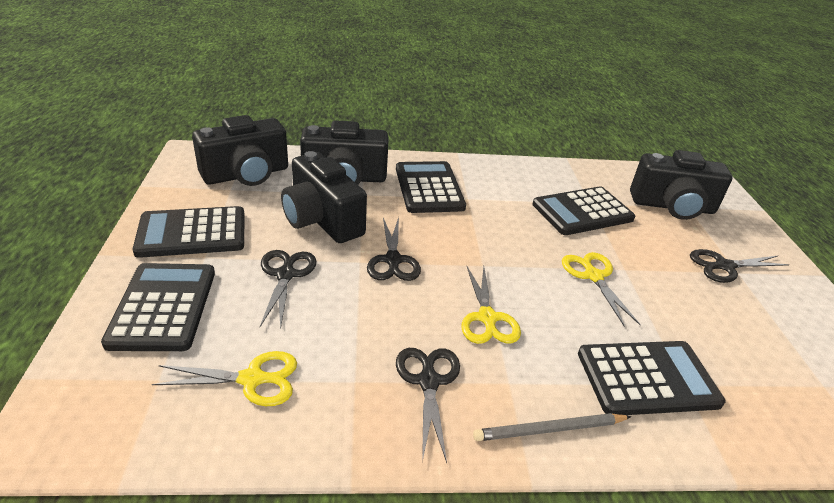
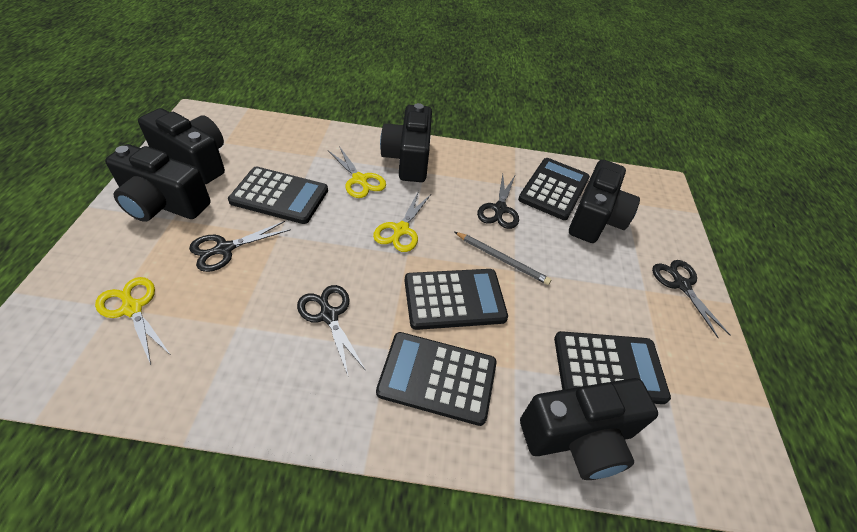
black camera: 4 -> 5

